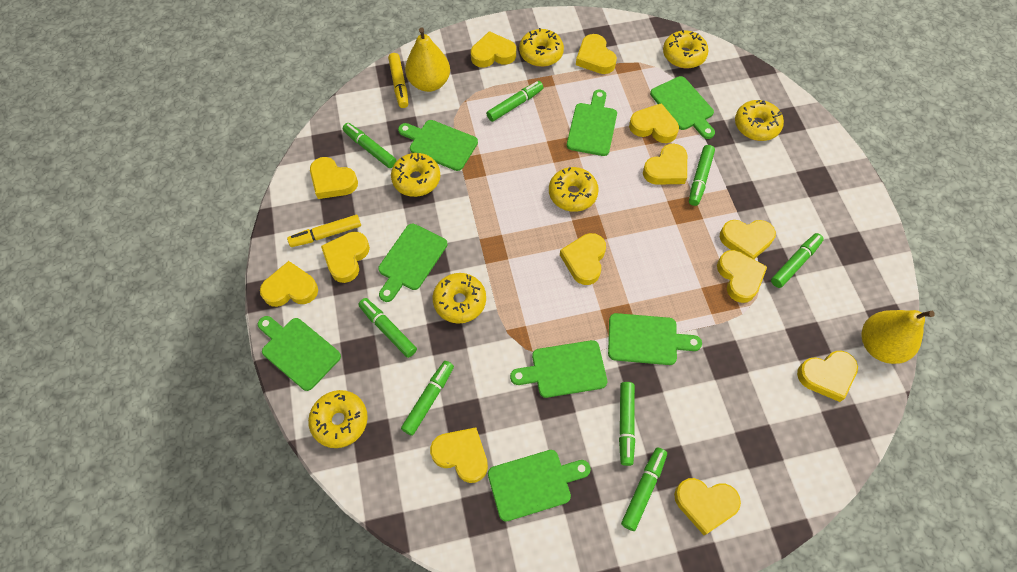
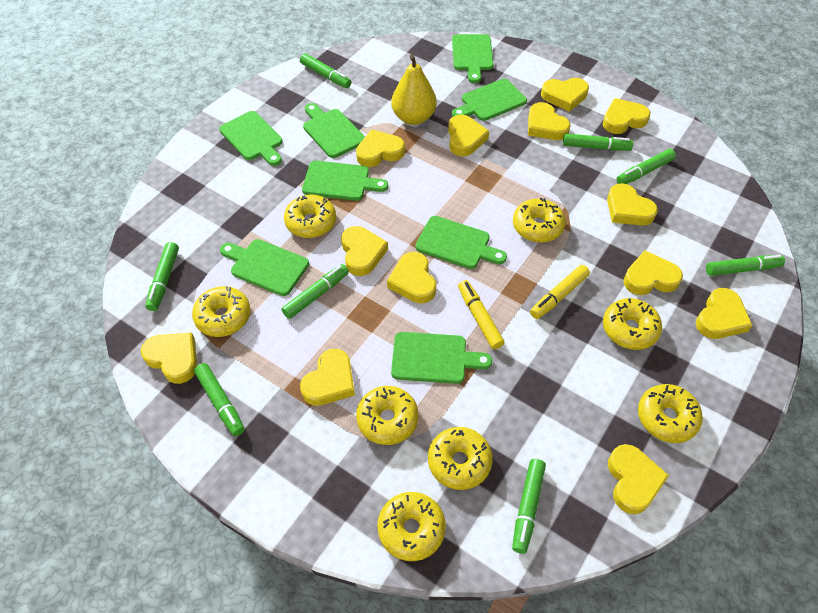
yellow donut: 7 -> 8
yellow pear: 2 -> 1

